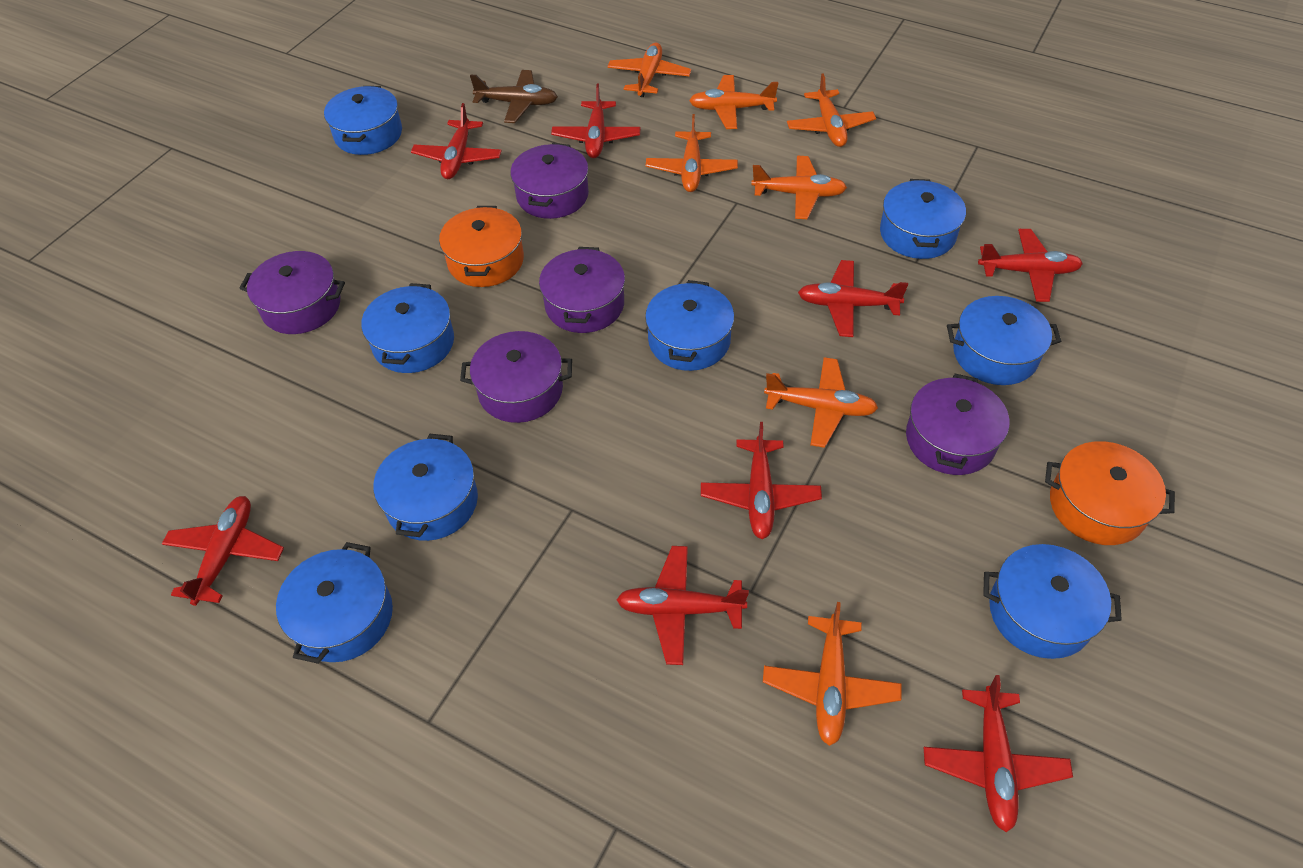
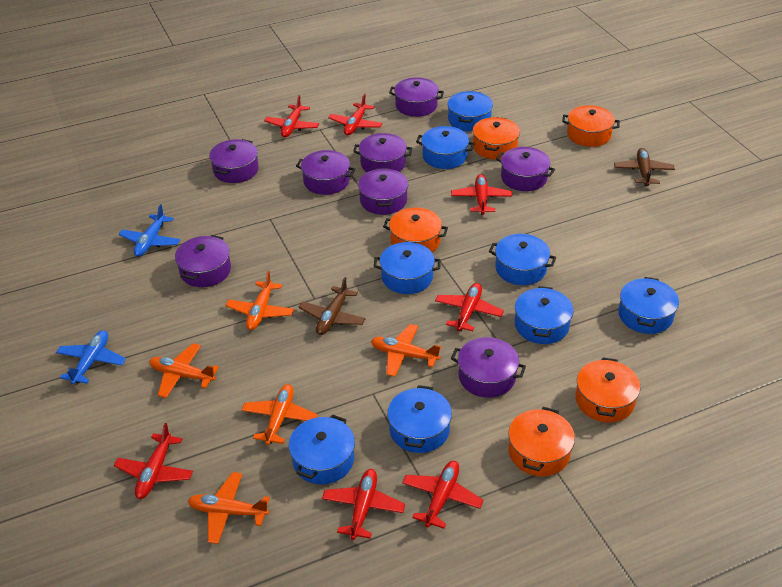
blue plane: 0 -> 2
brown plane: 1 -> 2
orange plane: 7 -> 5
orange pot: 2 -> 5
purple pot: 5 -> 8
red plane: 8 -> 7

